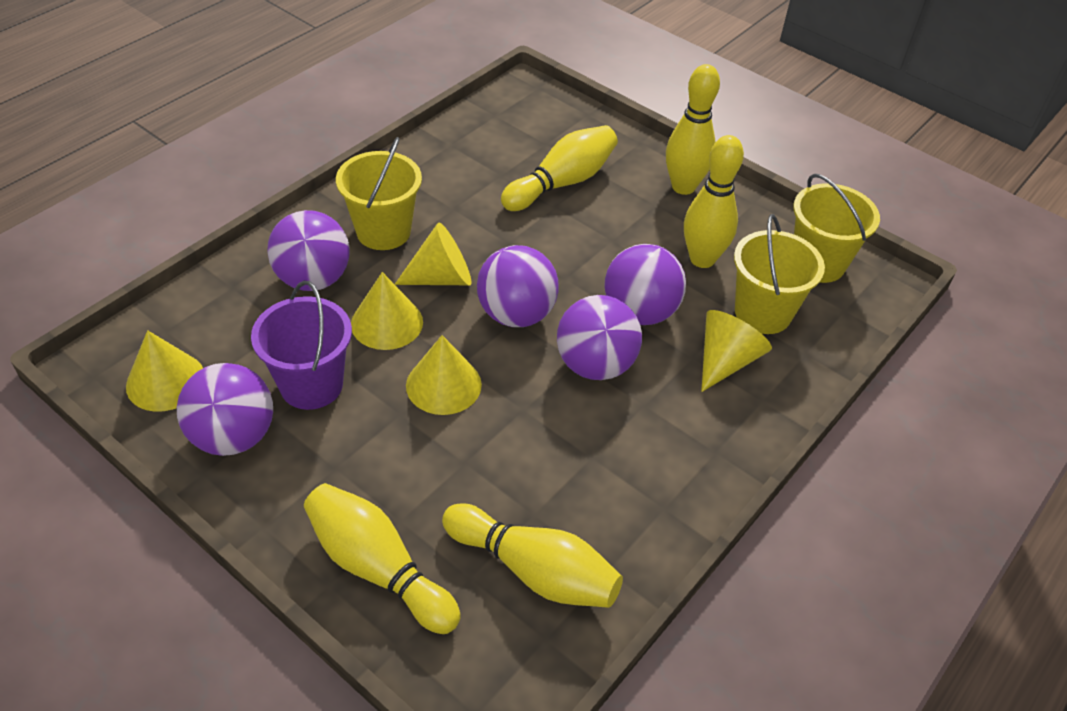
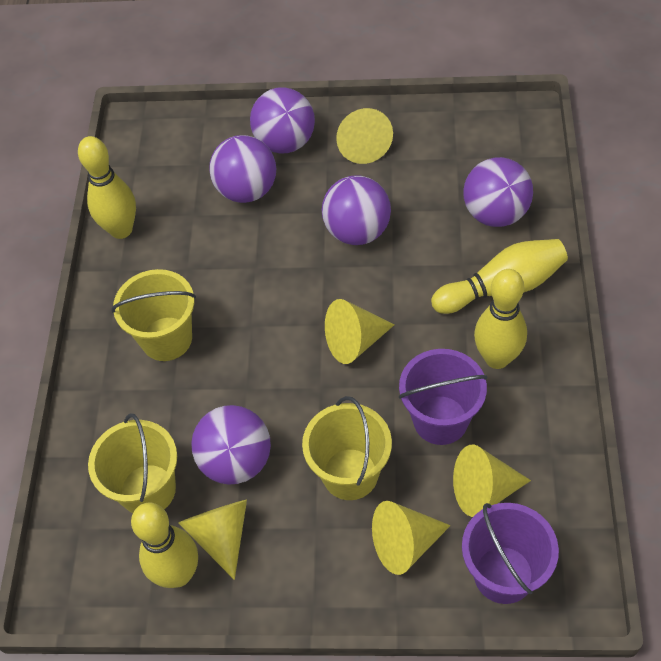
purple bucket: 1 -> 2
yellow bowling pin: 5 -> 4

